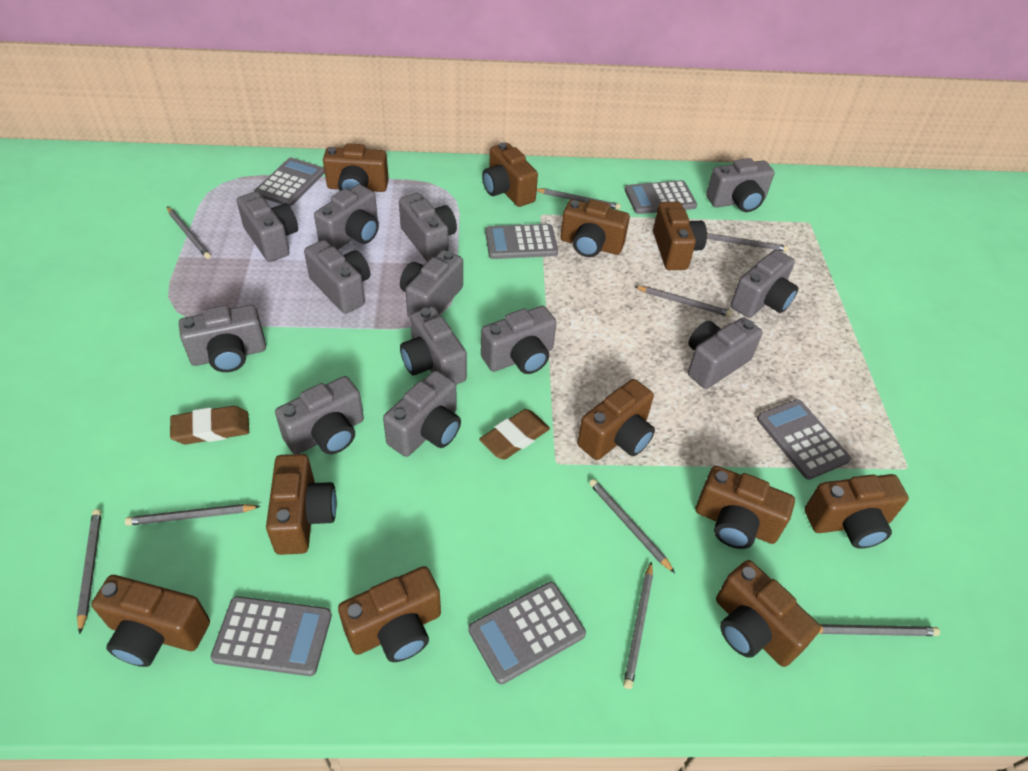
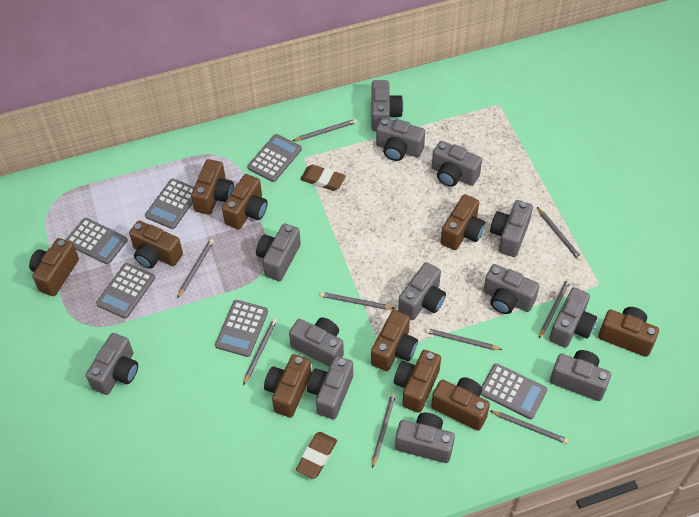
brown camera: 11 -> 10

